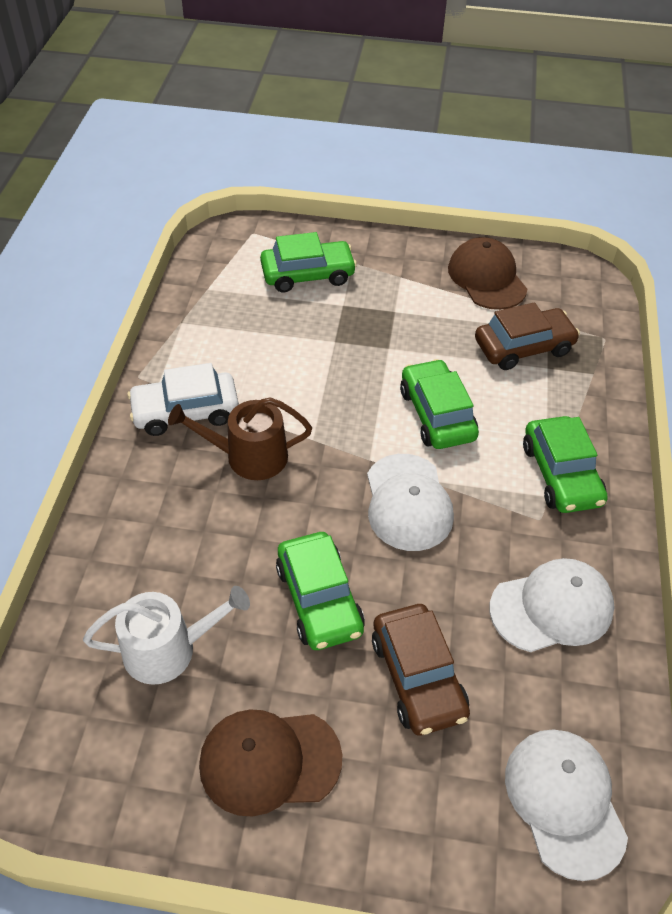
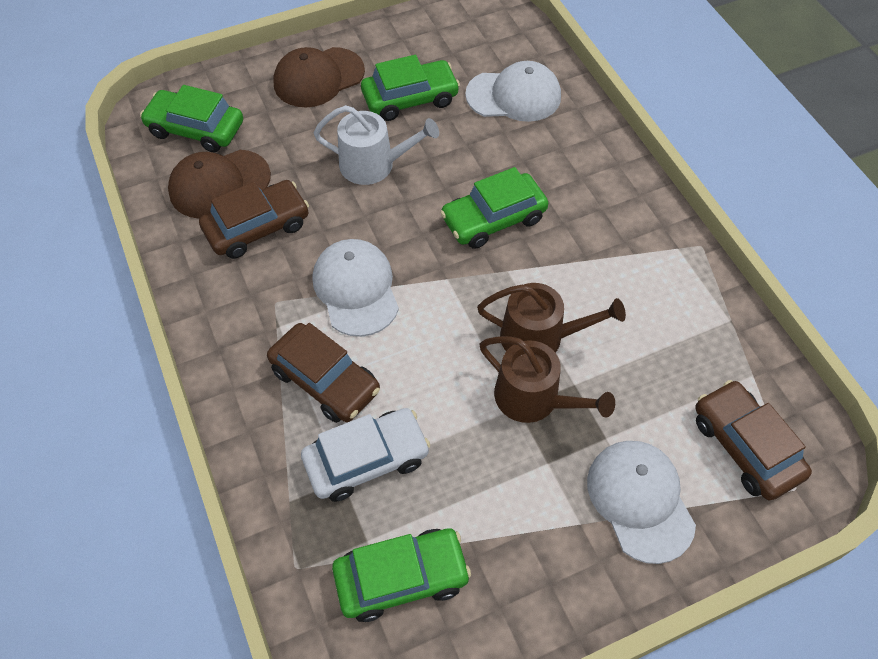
brown car: 2 -> 3
brown watering can: 1 -> 2

